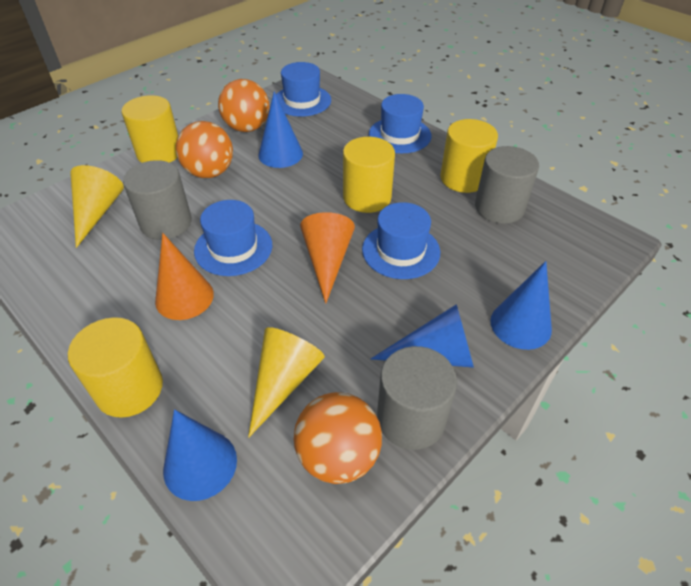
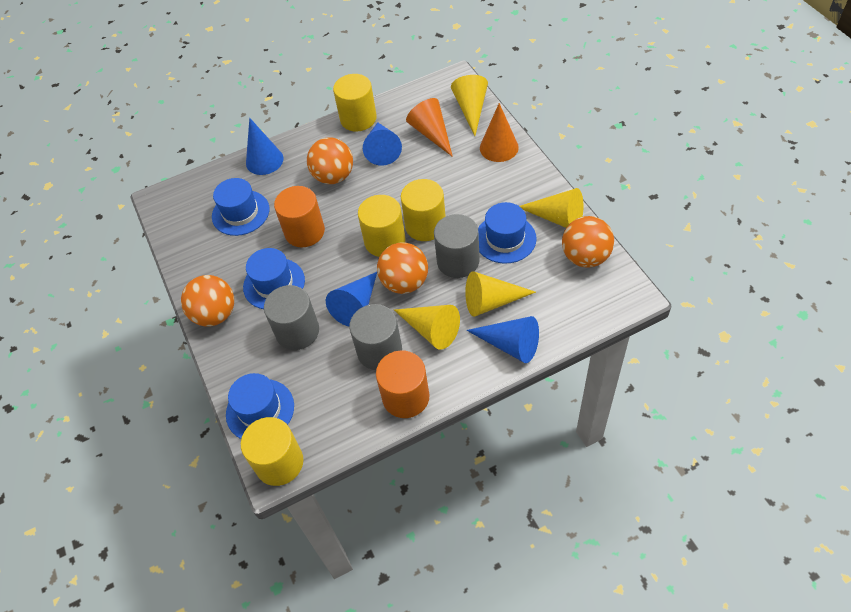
orange ball: 3 -> 4
orange cylinder: 0 -> 2
yellow cone: 2 -> 4

